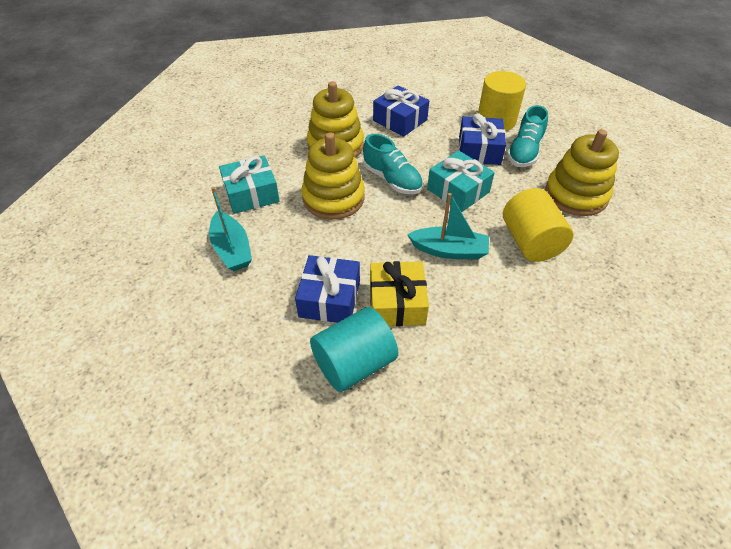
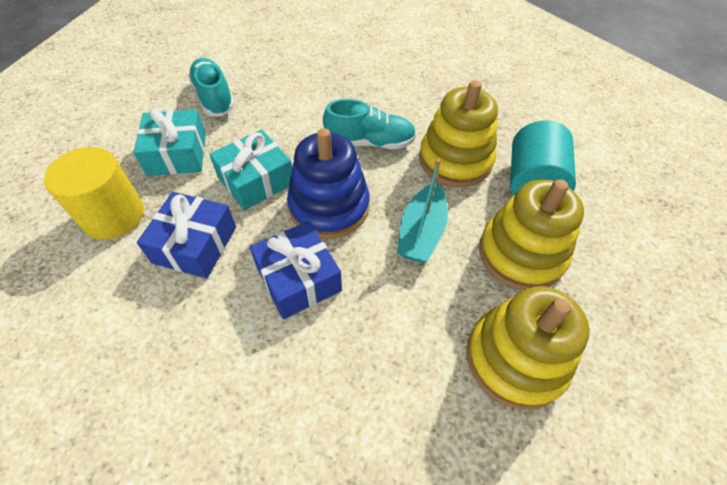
blue gift: 3 -> 2
blue stacking toy: 0 -> 1
turquoise boat: 2 -> 1
yellow cylinder: 2 -> 1
yellow gift: 1 -> 0

